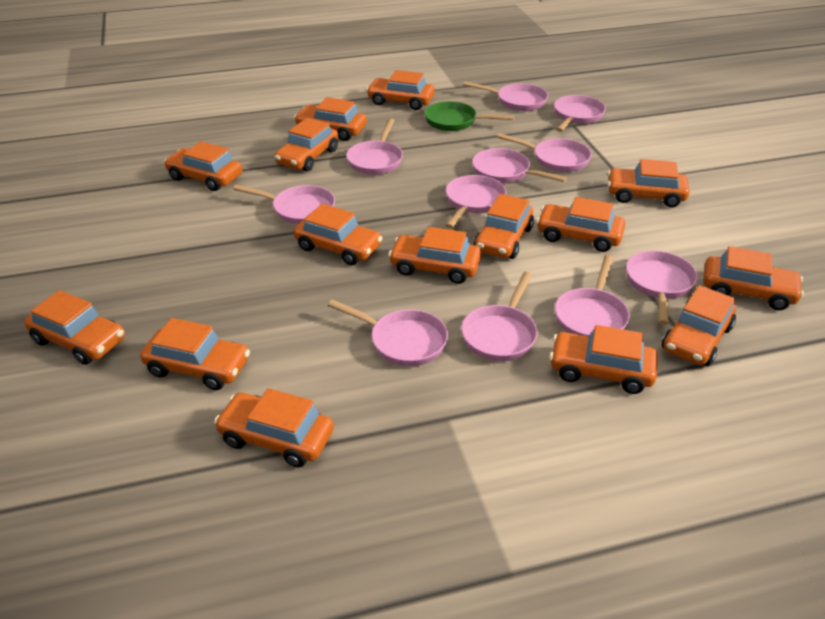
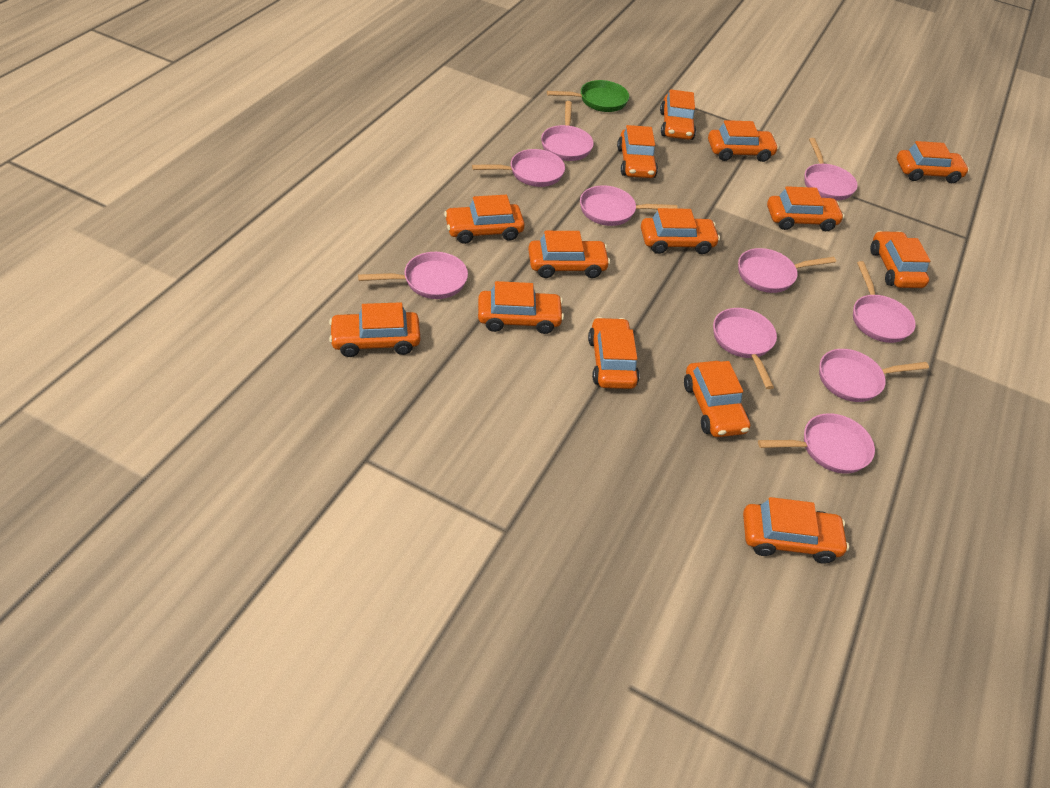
orange car: 15 -> 14
pink pan: 11 -> 10

